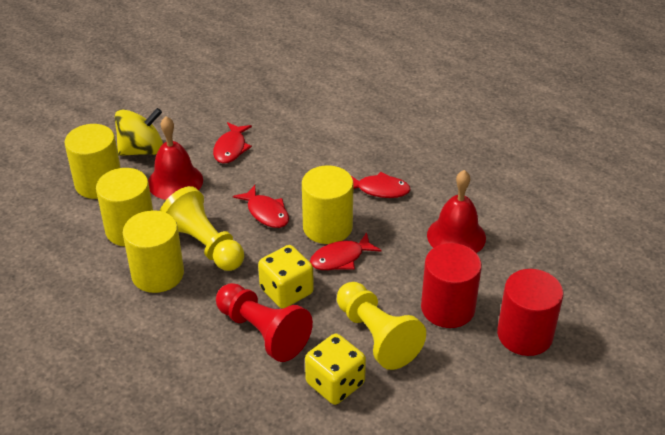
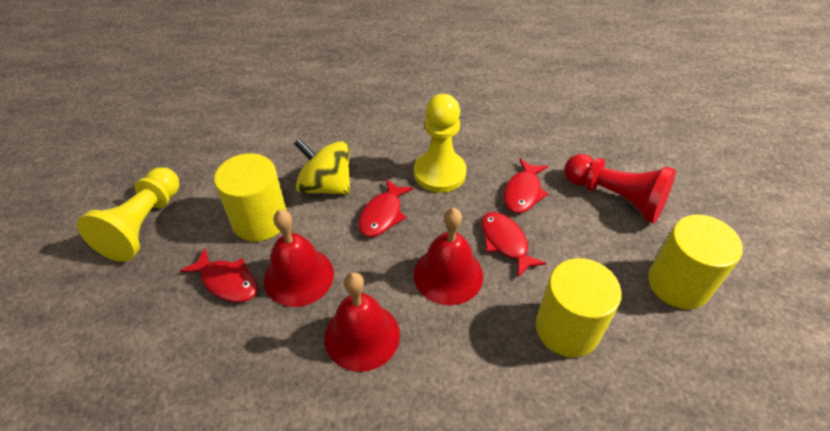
red bell: 2 -> 3
red cylinder: 2 -> 0
yellow cylinder: 4 -> 3
yellow dice: 2 -> 0

